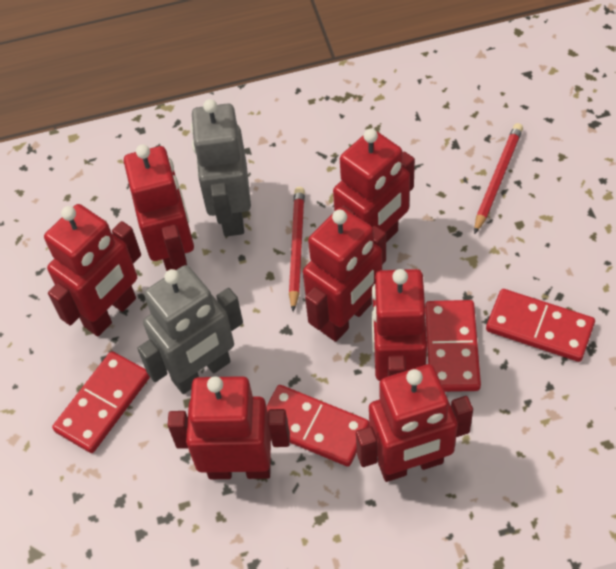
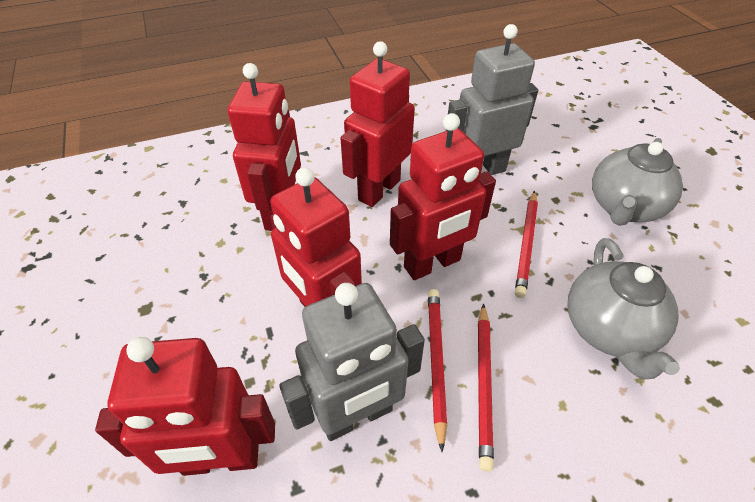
grey teapot: 0 -> 2
red domino: 4 -> 0
red pencil: 2 -> 3
red robot: 7 -> 5

